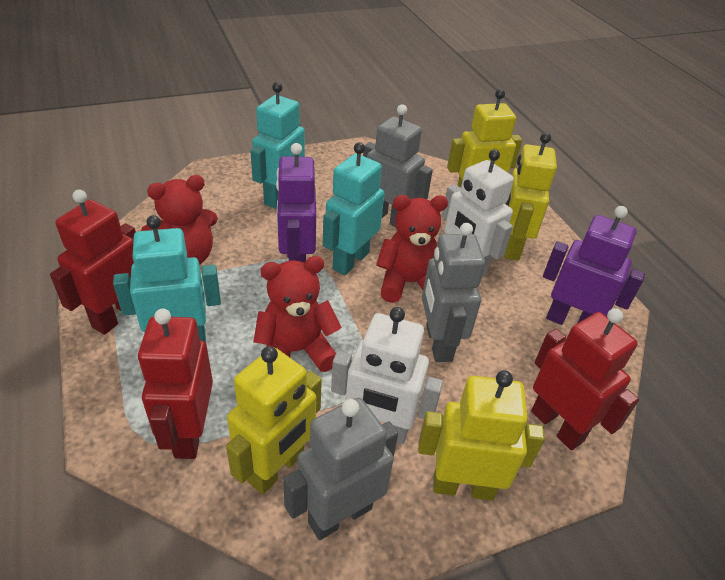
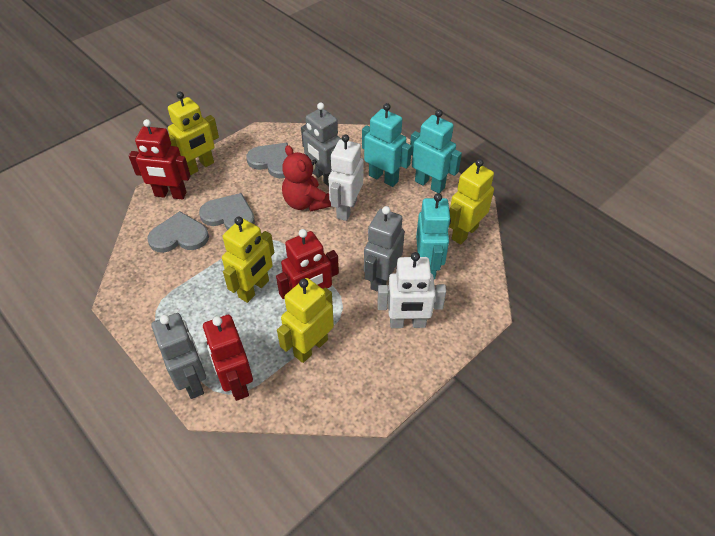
grey heart: 0 -> 3
purple robot: 2 -> 0
red teddy bear: 3 -> 1

